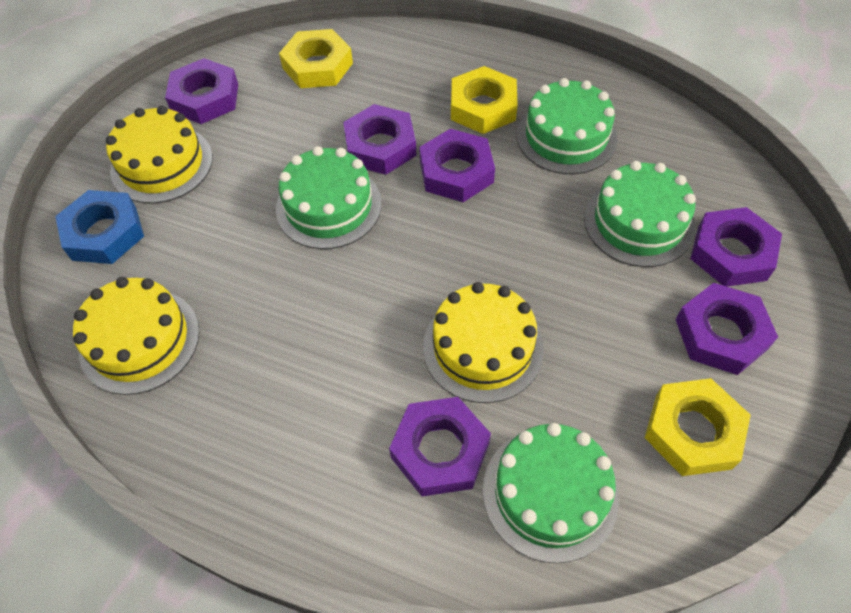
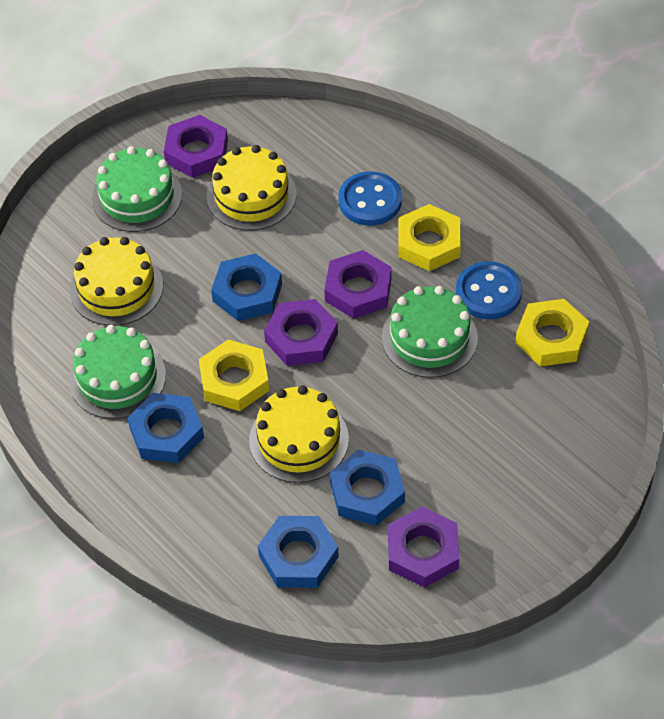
blue button: 0 -> 2
blue nut: 1 -> 4
green cake: 4 -> 3
purple nut: 6 -> 4

